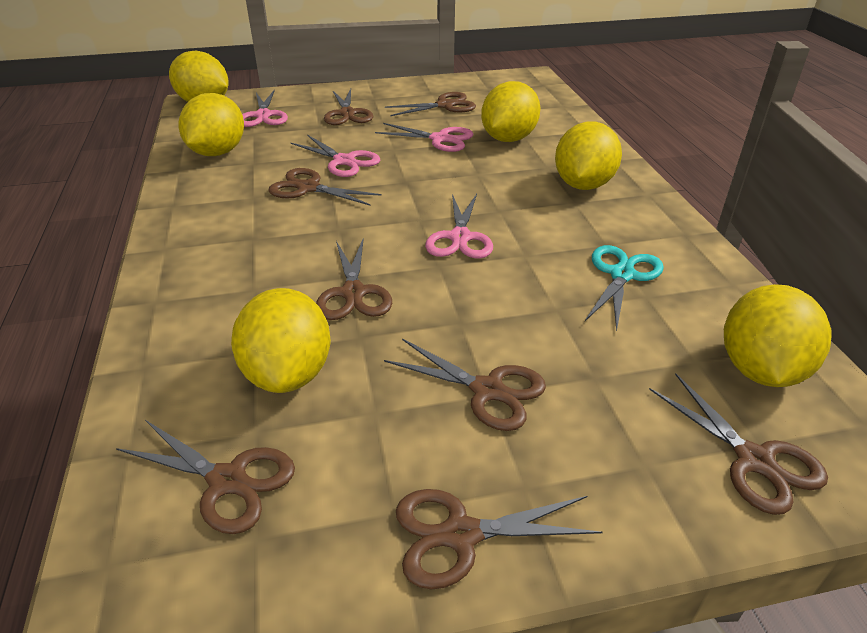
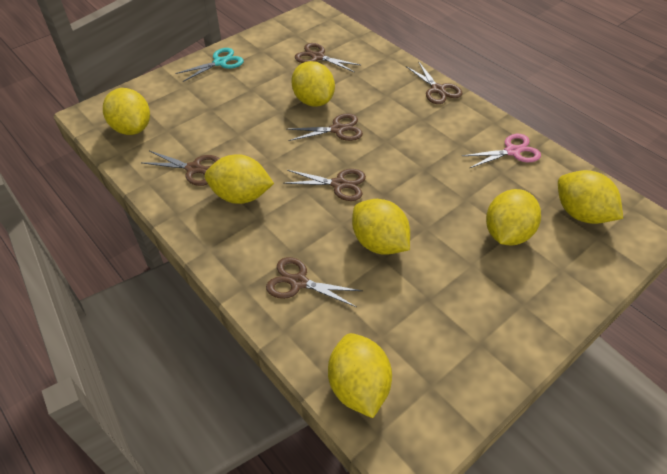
brown scissors: 8 -> 6
pink scissors: 4 -> 1
yellow lemon: 6 -> 7

